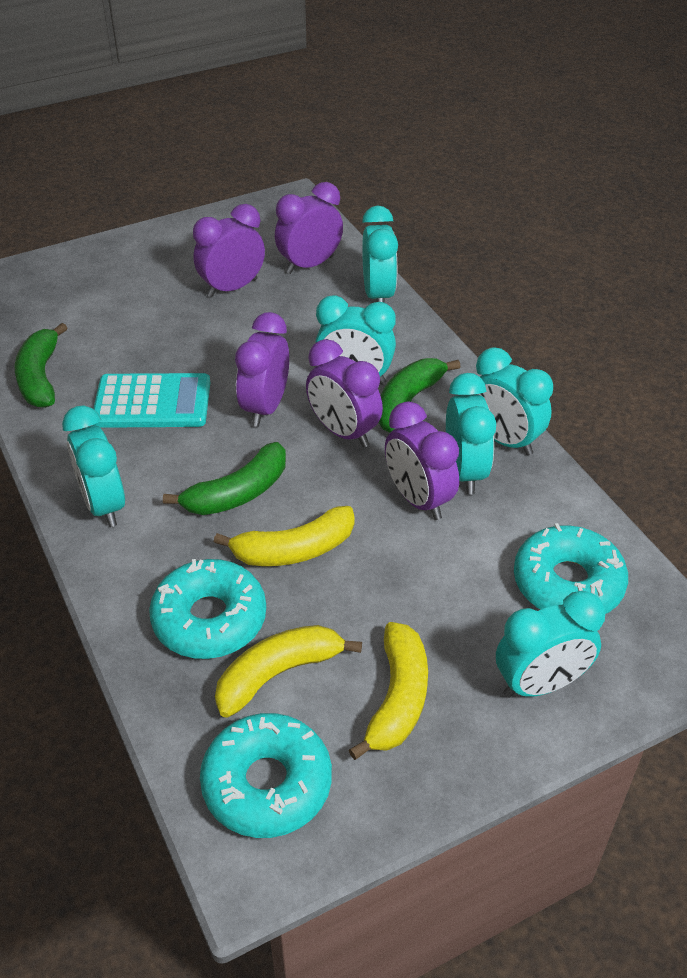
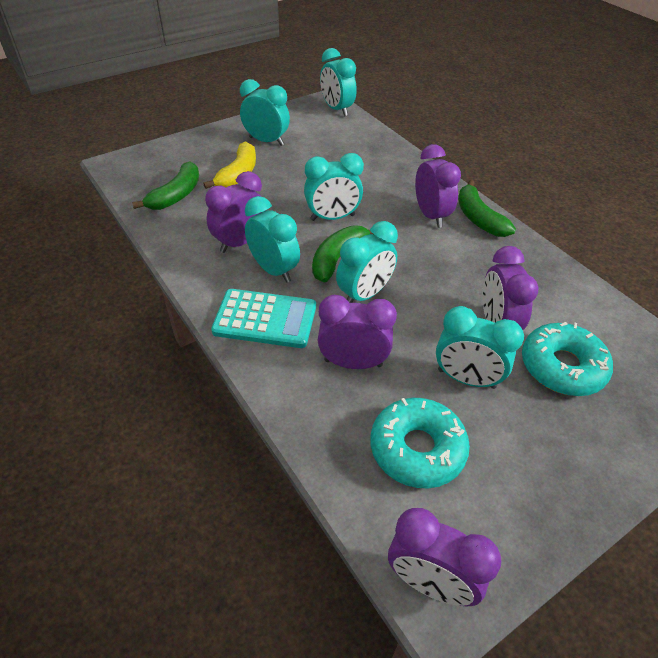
turquoise donut: 3 -> 2
yellow banana: 3 -> 1

